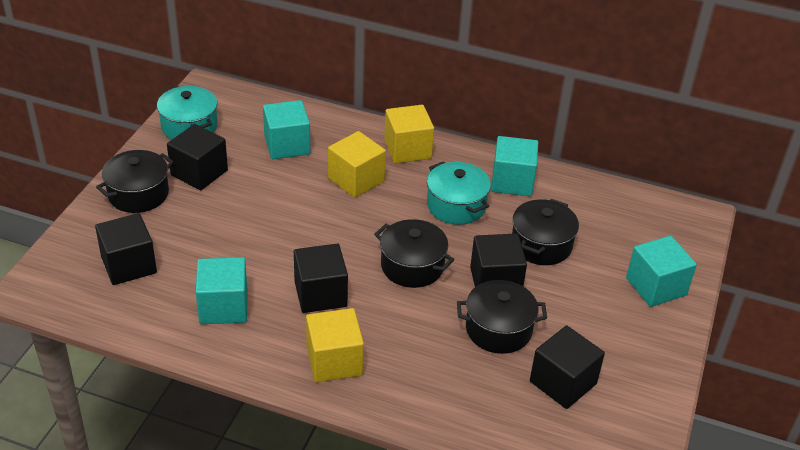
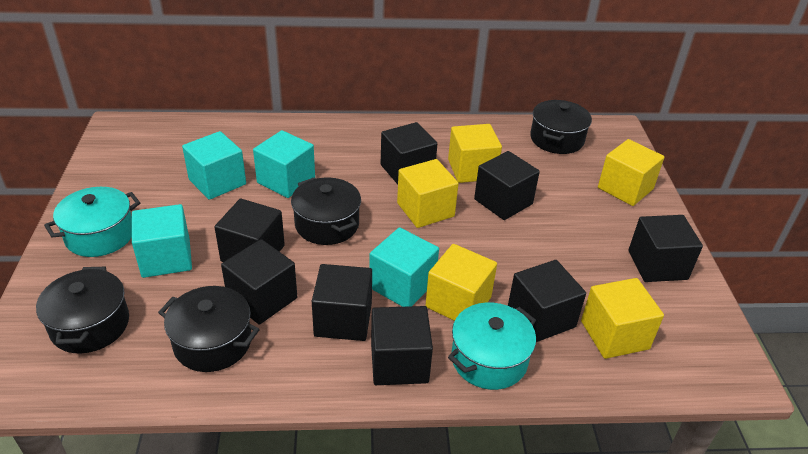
black cube: 5 -> 8
yellow cube: 3 -> 5

